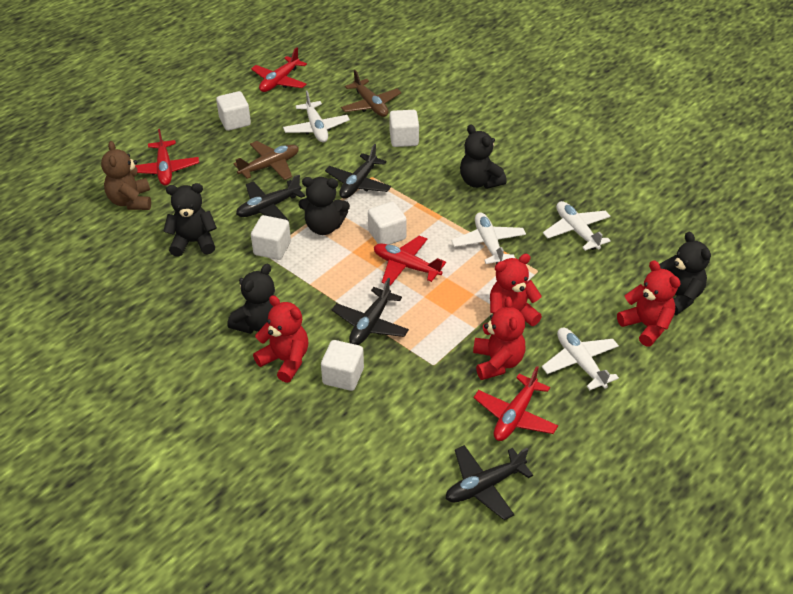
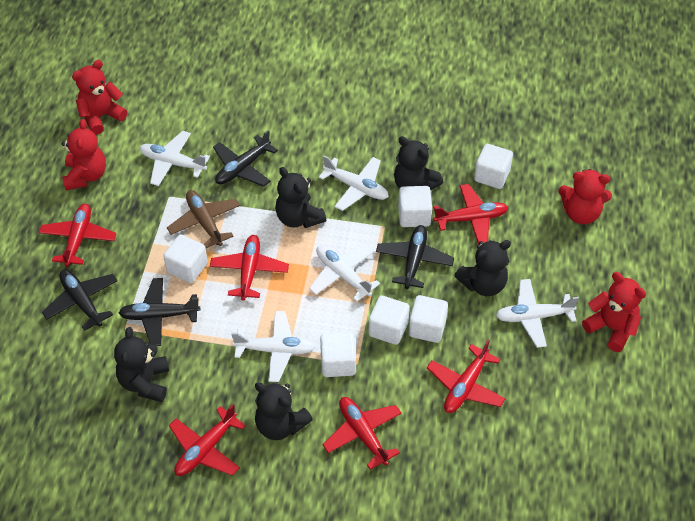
brown plane: 2 -> 1
brown teddy bear: 1 -> 0
red plane: 4 -> 6
white cube: 5 -> 6
white plane: 4 -> 5

